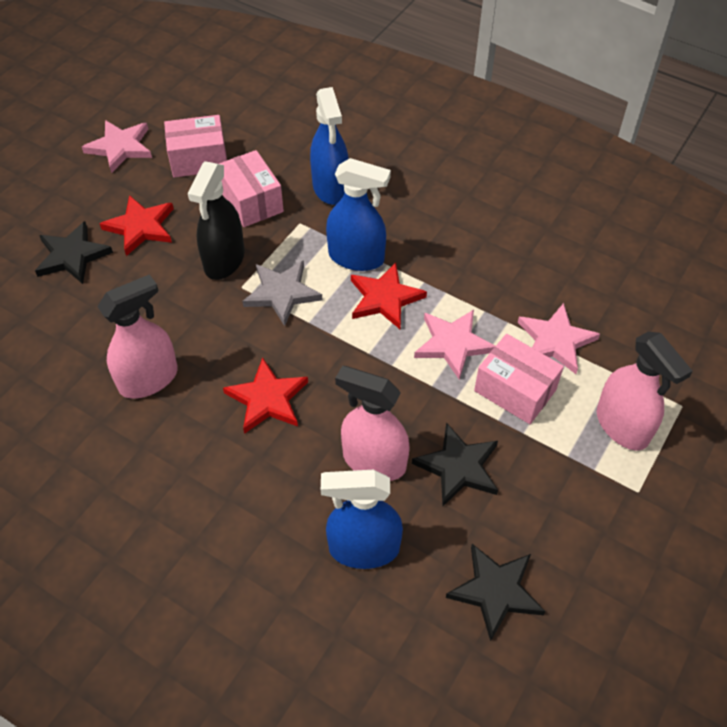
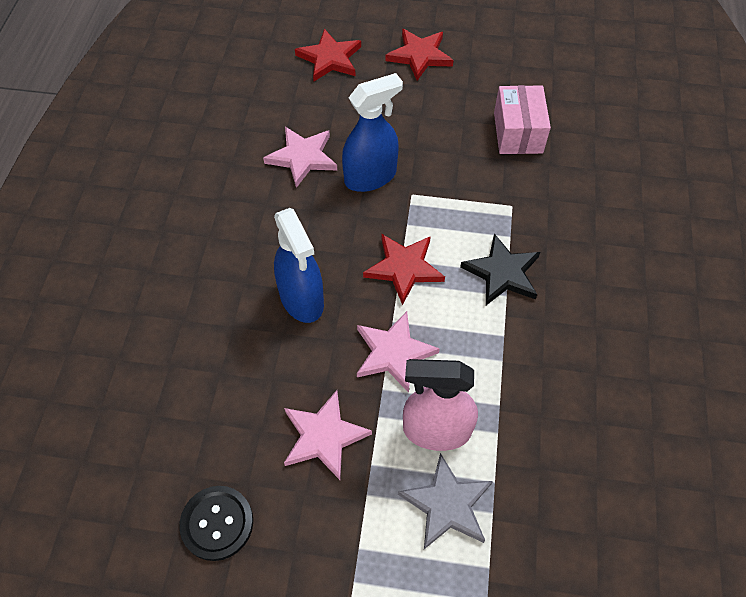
black button: 0 -> 1
black spray bottle: 1 -> 0
black star: 3 -> 1
blue spray bottle: 3 -> 2
pink box: 3 -> 1
pink spray bottle: 3 -> 1

